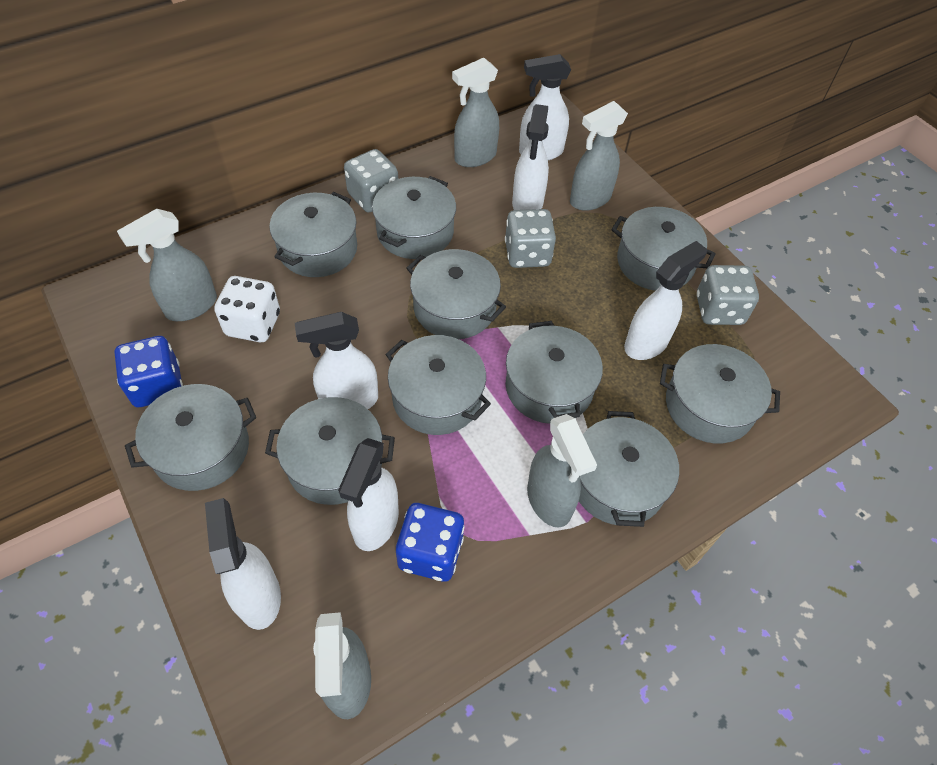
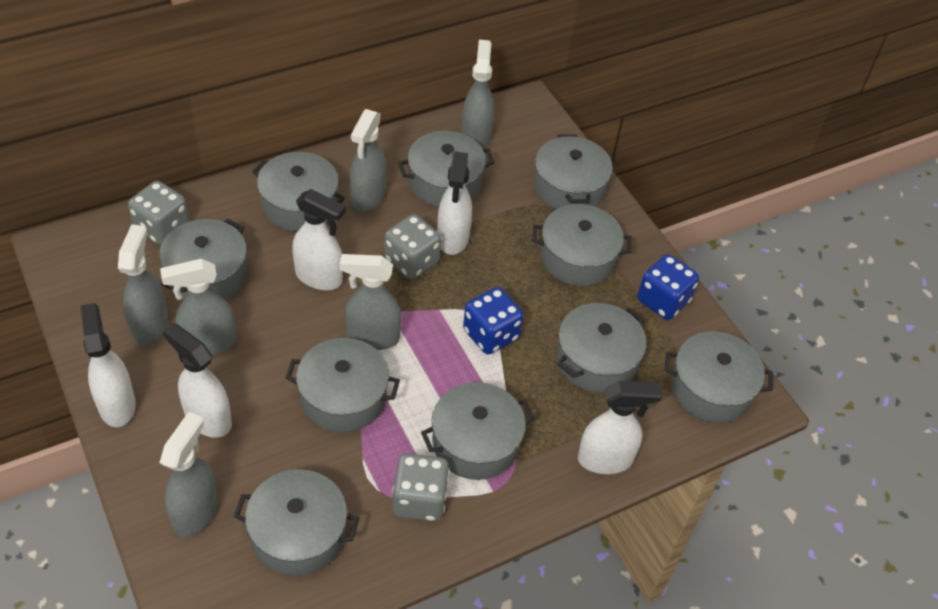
grey spray bottle: 5 -> 6
white dice: 1 -> 0
white spray bottle: 6 -> 5

